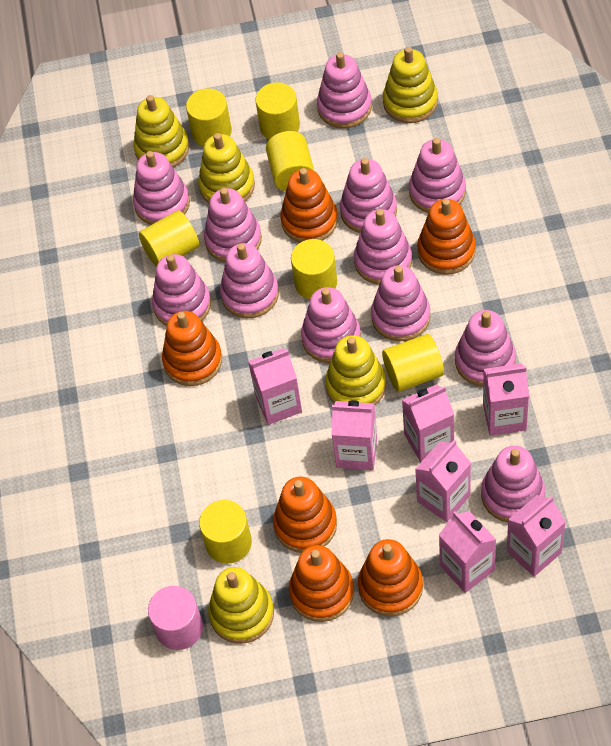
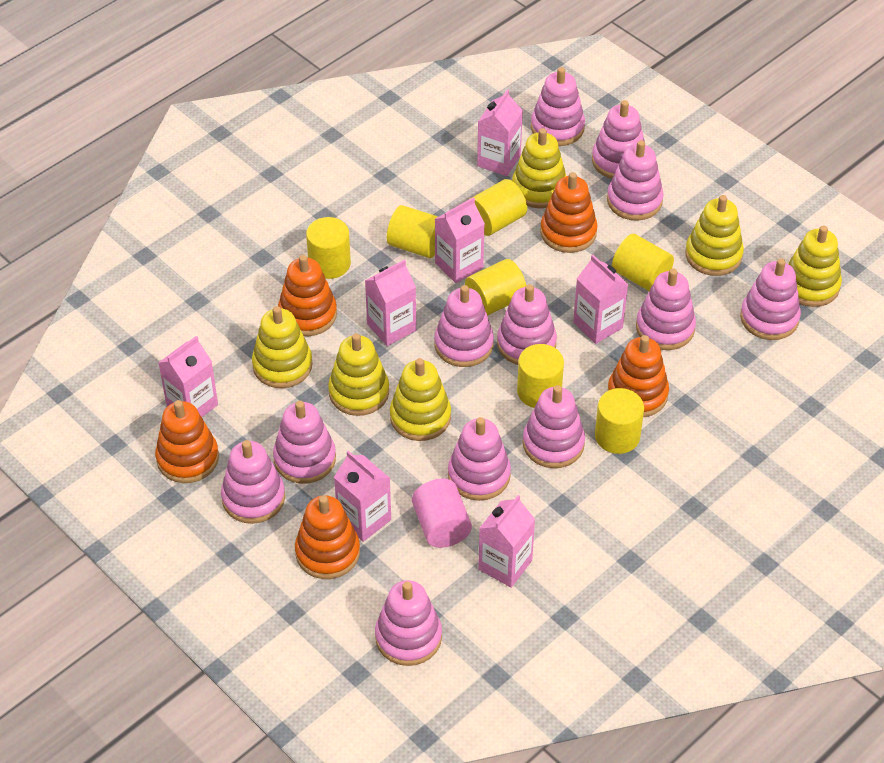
orange stacking toy: 6 -> 5
yellow stacking toy: 5 -> 6

